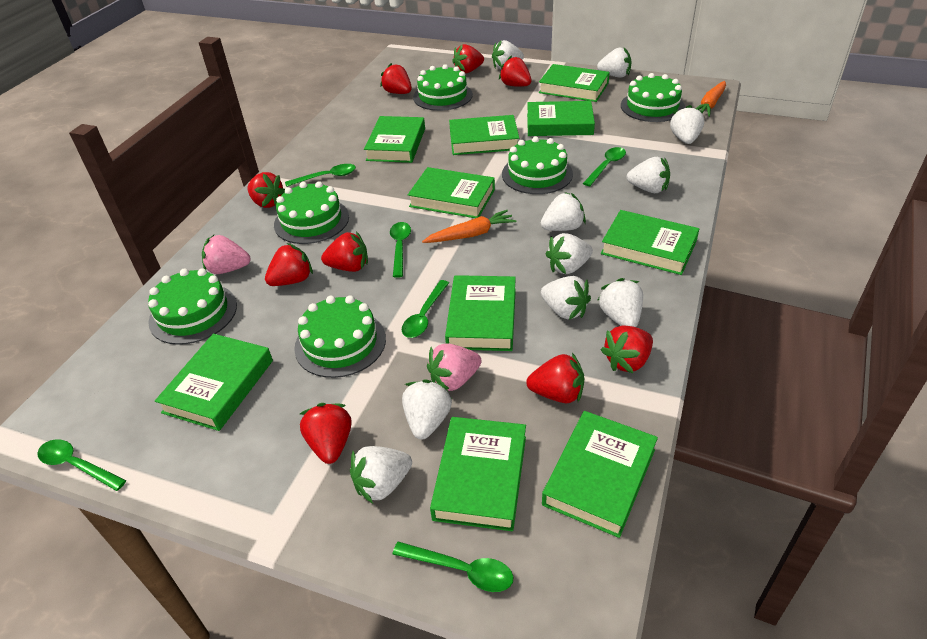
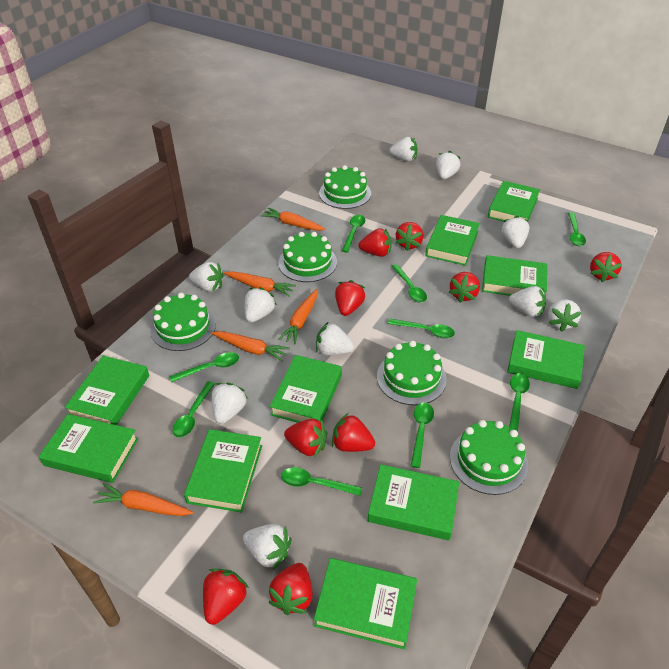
green cake: 6 -> 5
green spoon: 6 -> 9
orange carrot: 2 -> 5
pink strawberry: 2 -> 0

